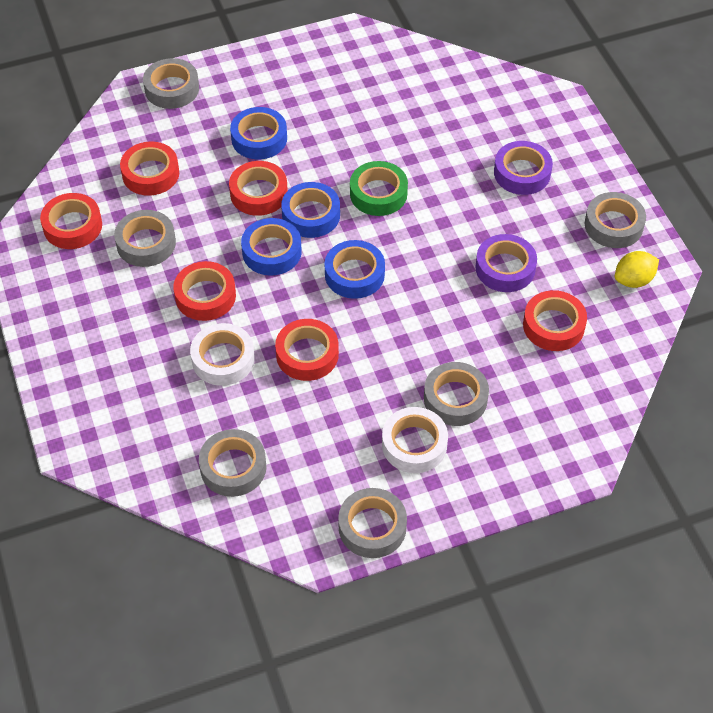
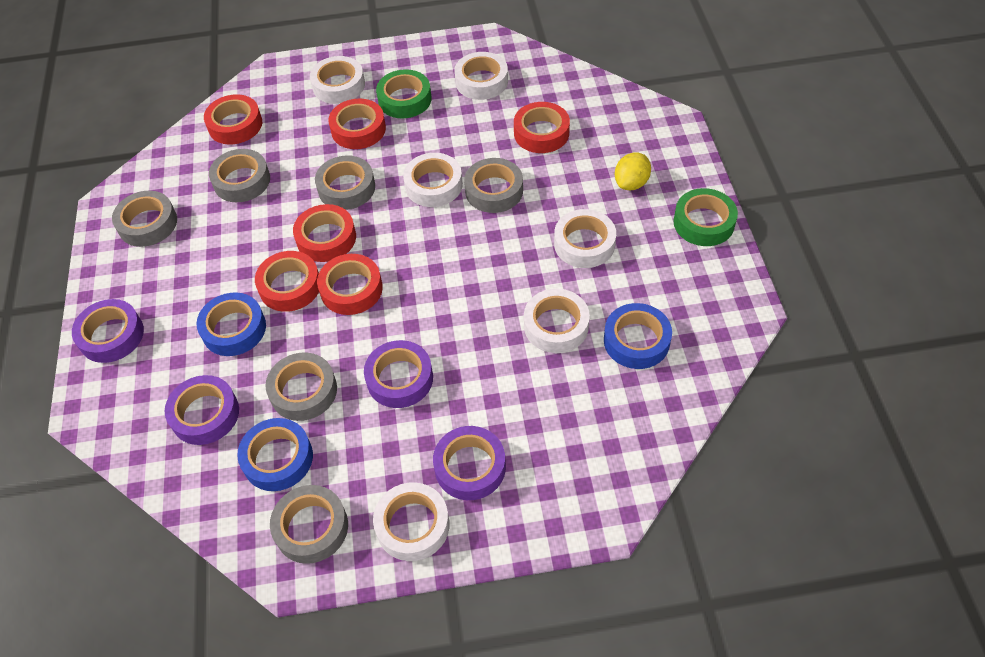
blue tape: 4 -> 3
green tape: 1 -> 2
purple tape: 2 -> 4
white tape: 2 -> 6

